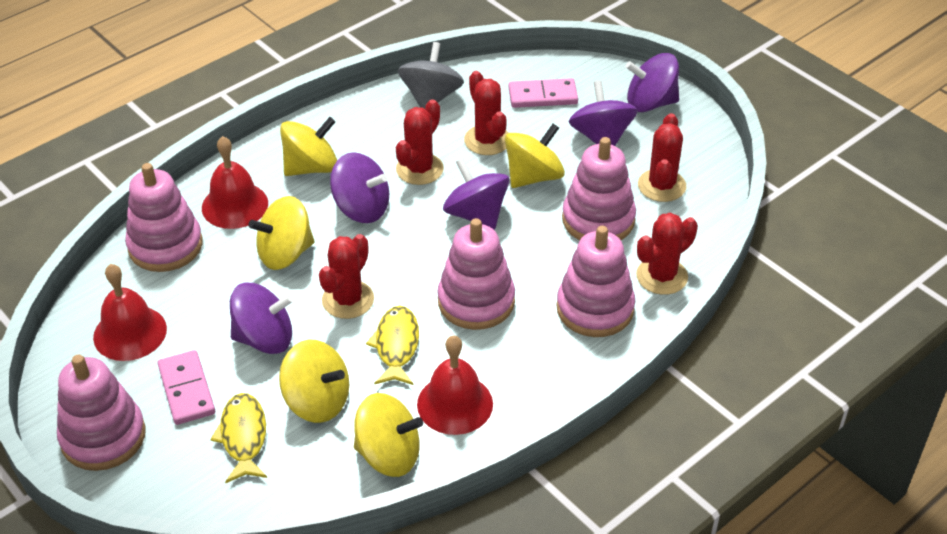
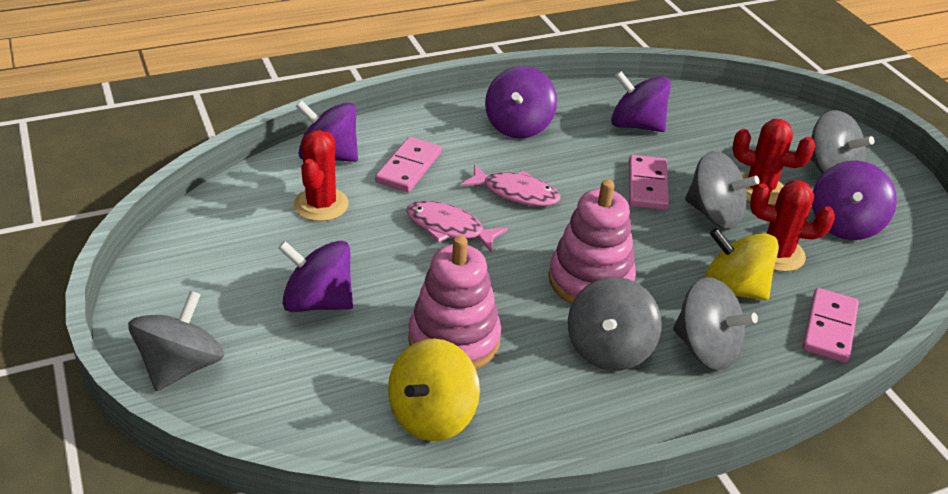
grey spinning top: 1 -> 5
pink domino: 2 -> 3
pink fish: 0 -> 2
pink stacking toy: 5 -> 2
red bell: 3 -> 0
red cactus: 5 -> 3
yellow fish: 2 -> 0
yellow spinning top: 5 -> 2

